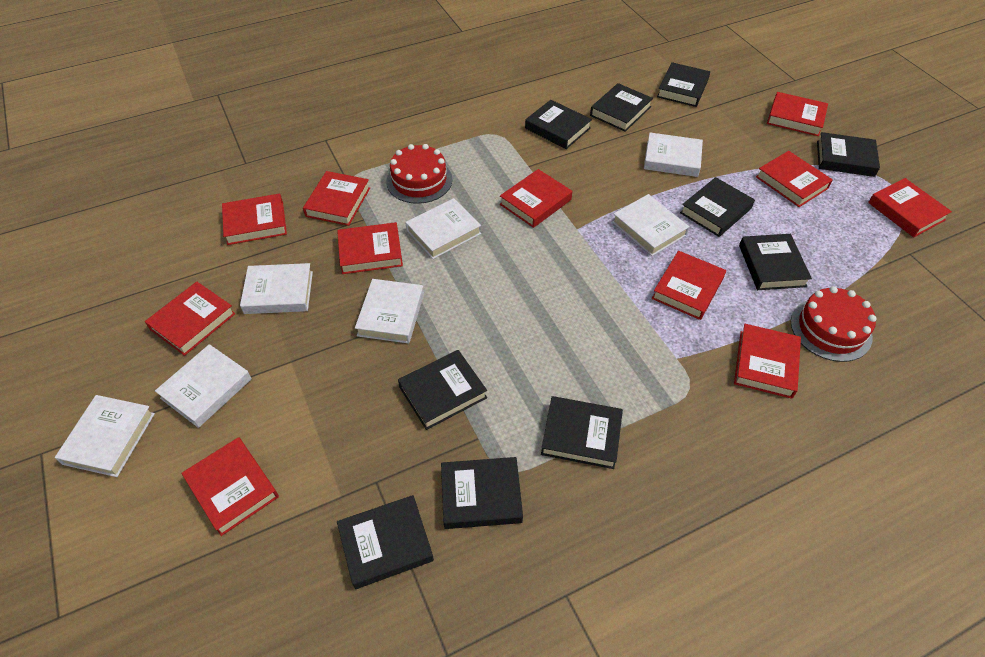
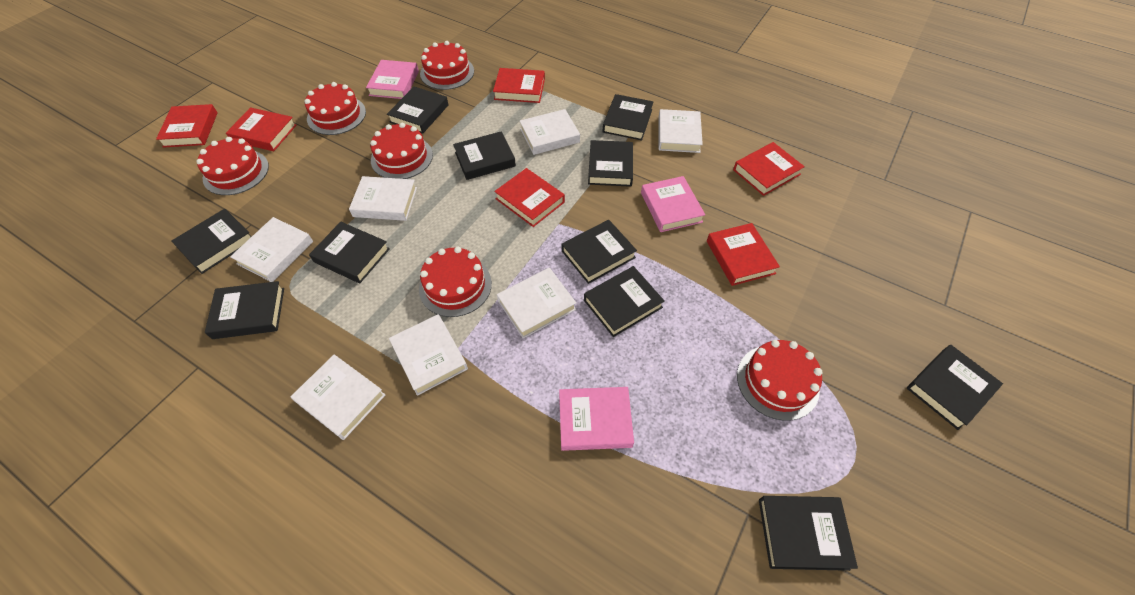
black book: 10 -> 11
pink book: 0 -> 3
red book: 11 -> 6
red cake: 2 -> 6

